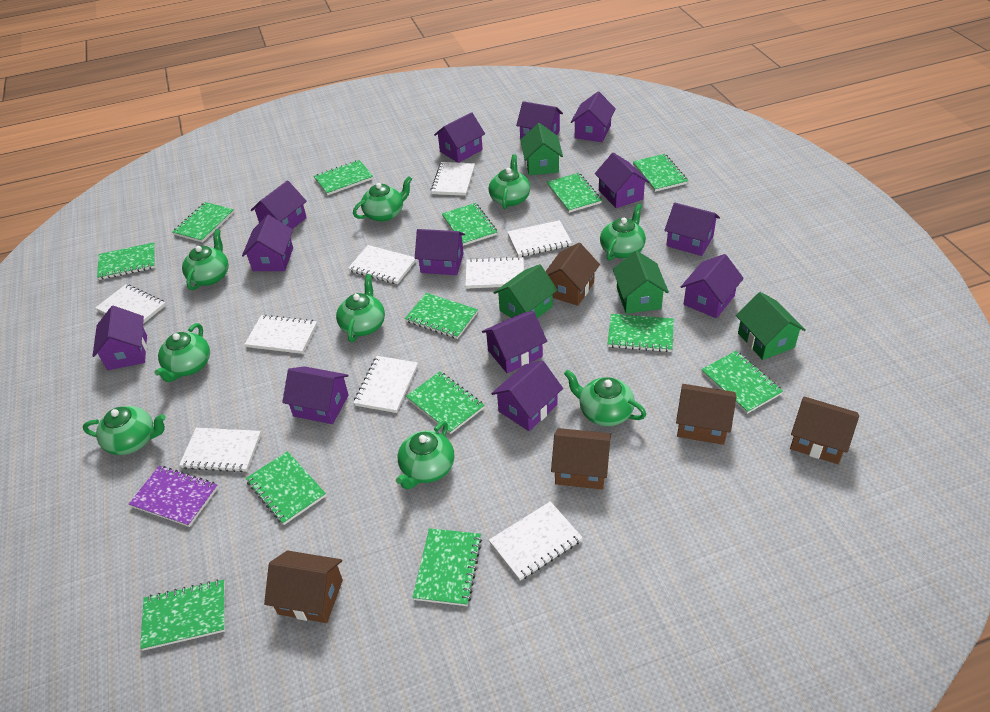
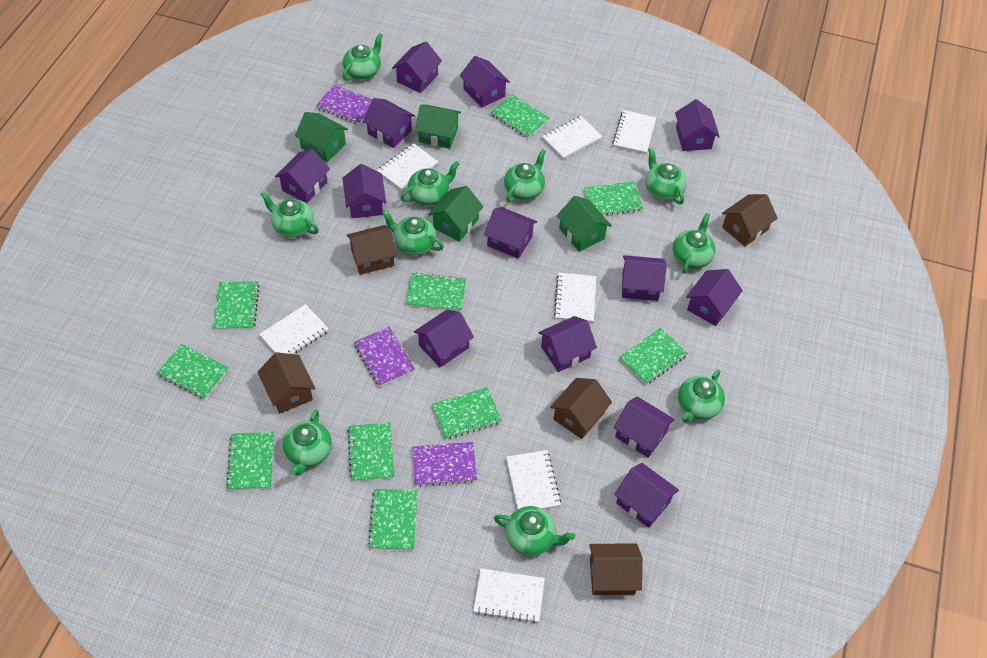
green notebook: 13 -> 10
green teapot: 9 -> 10
purple notebook: 1 -> 3
white notebook: 9 -> 7

